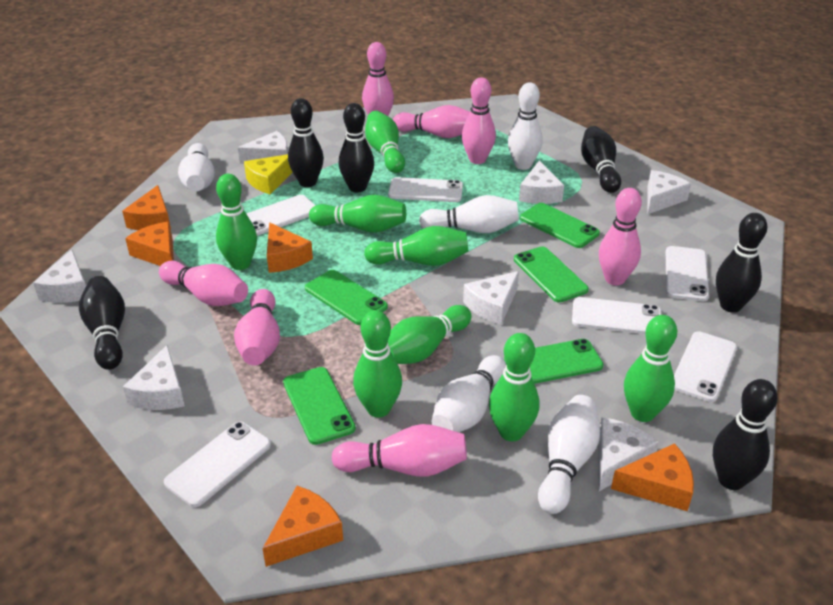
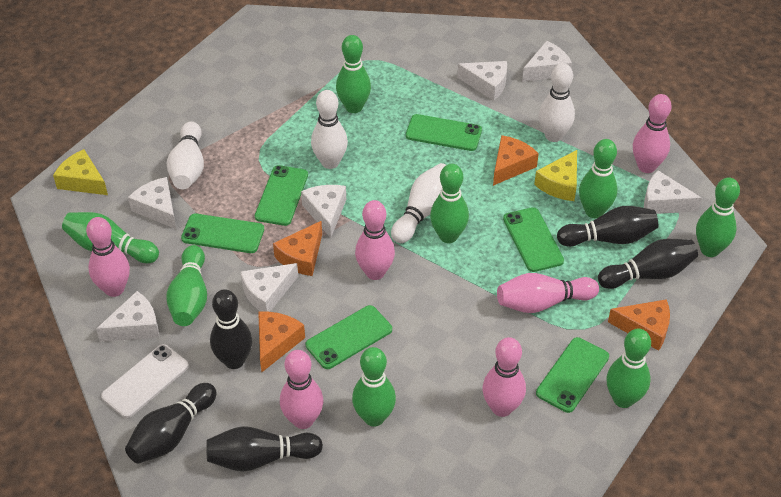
black bowling pin: 6 -> 5
green phone: 5 -> 6
orange cheese: 5 -> 4
pink bowling pin: 7 -> 6
white bowling pin: 5 -> 4
white phone: 6 -> 1
yellow cheese: 1 -> 2

